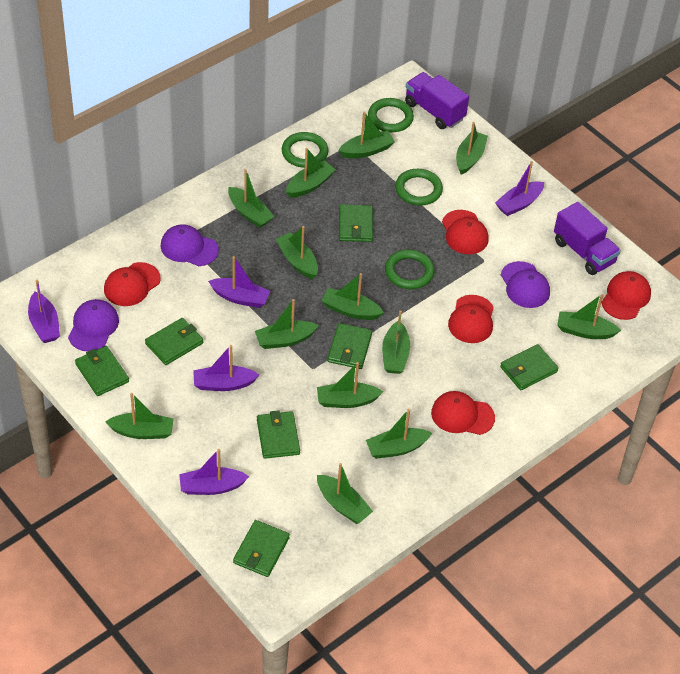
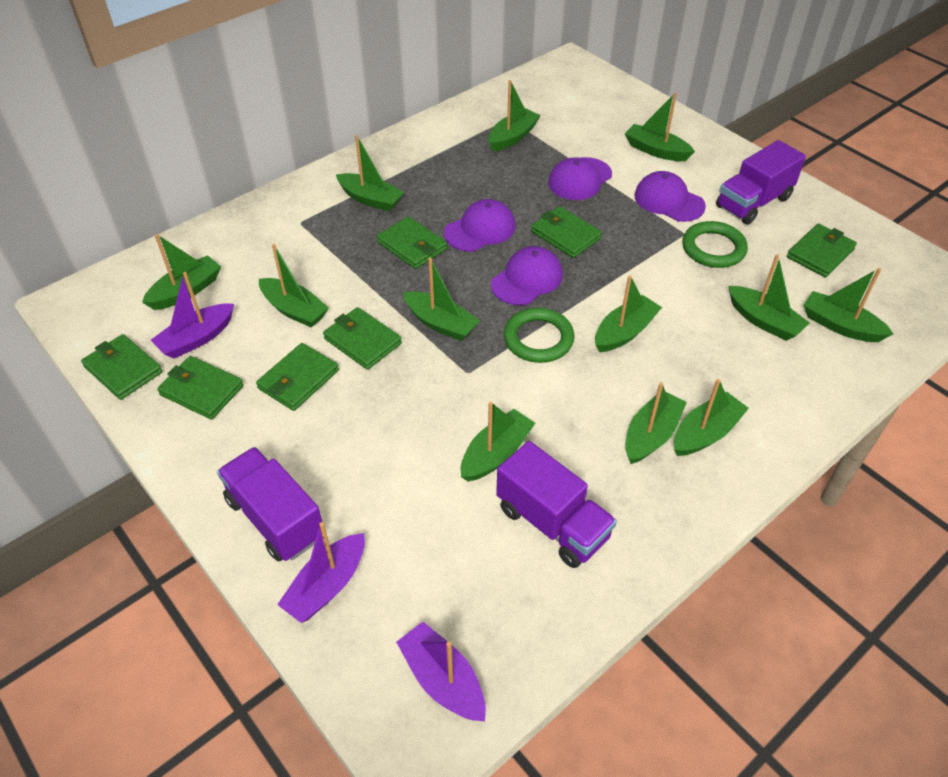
green boat: 13 -> 12
green ring: 4 -> 2
purple boat: 5 -> 3
purple cap: 3 -> 4
purple truck: 2 -> 3
red cap: 5 -> 0

